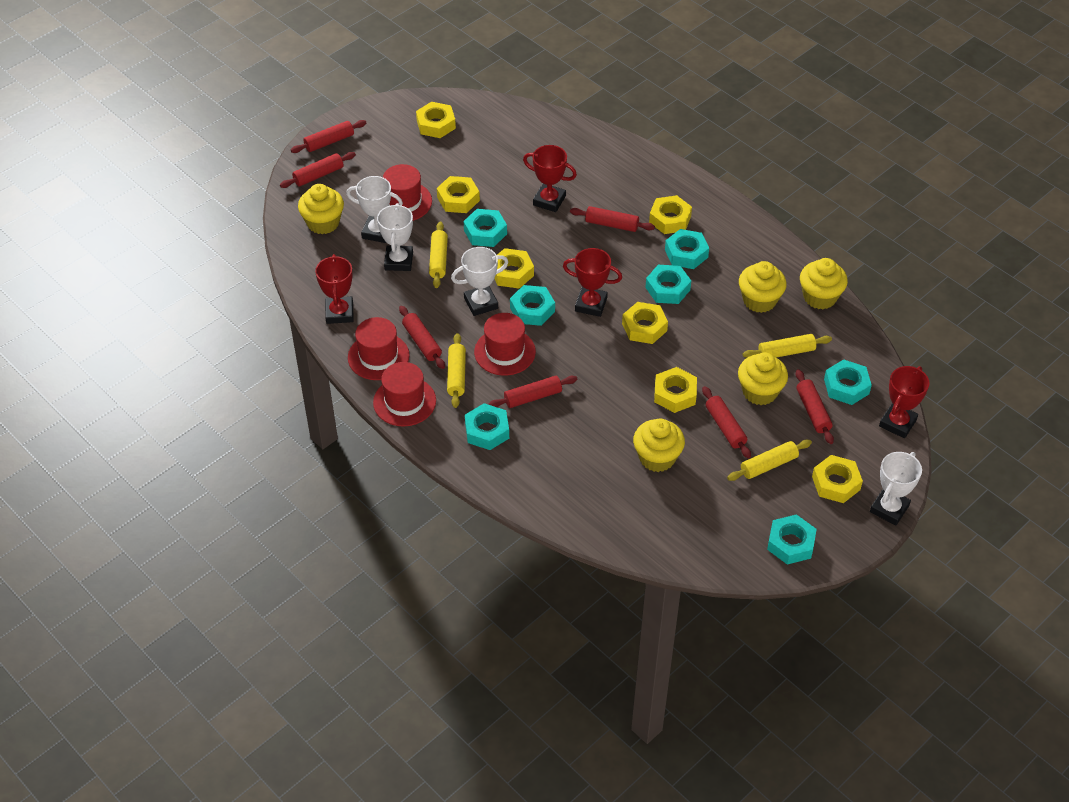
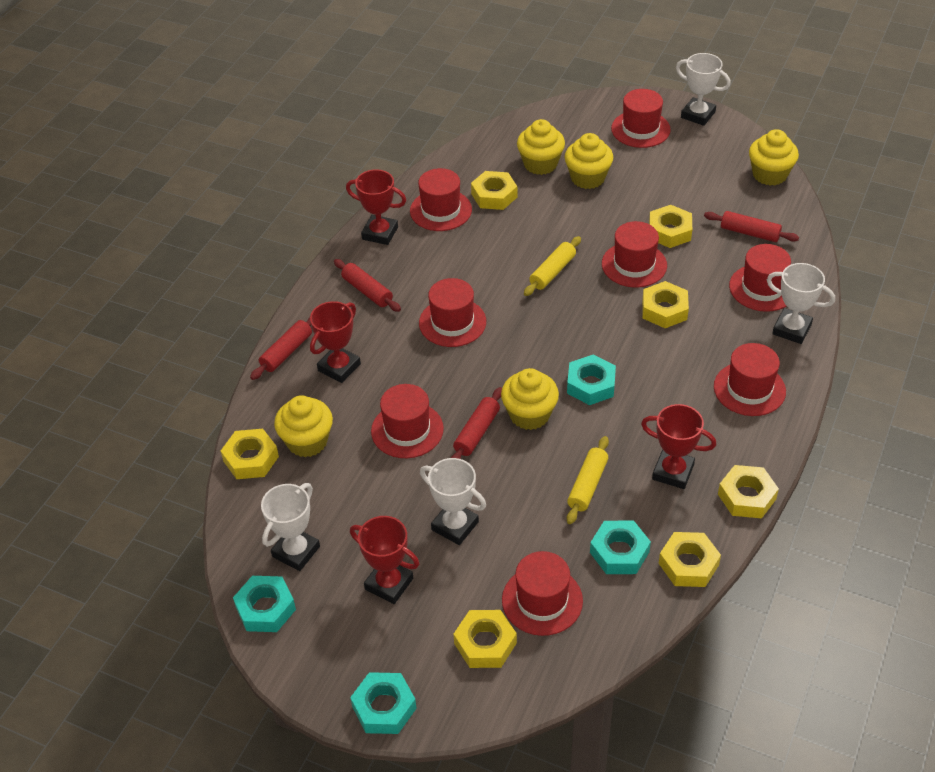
red hat: 4 -> 8
red rolling pin: 7 -> 4
turquoise nut: 7 -> 4
yellow rolling pin: 4 -> 2

